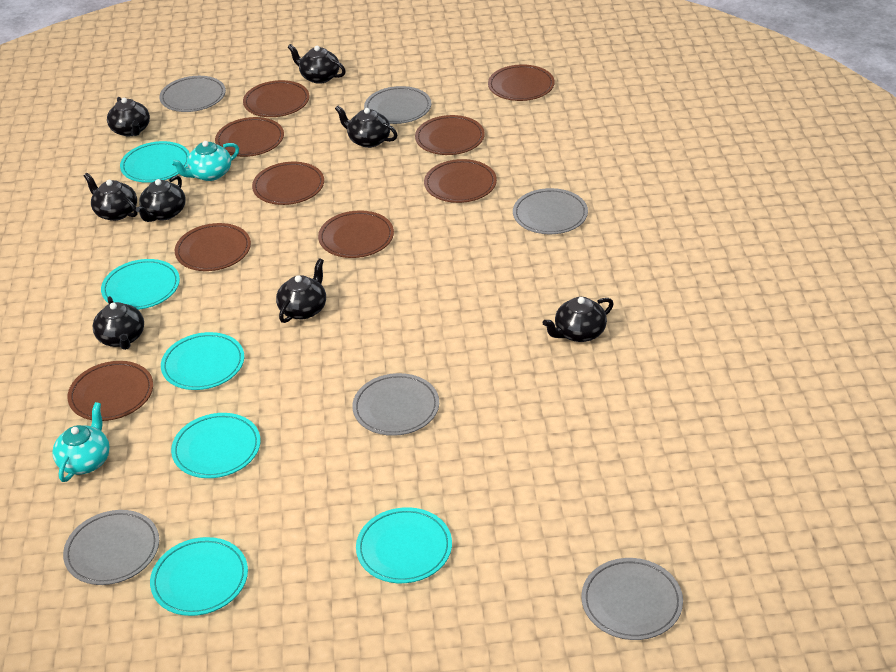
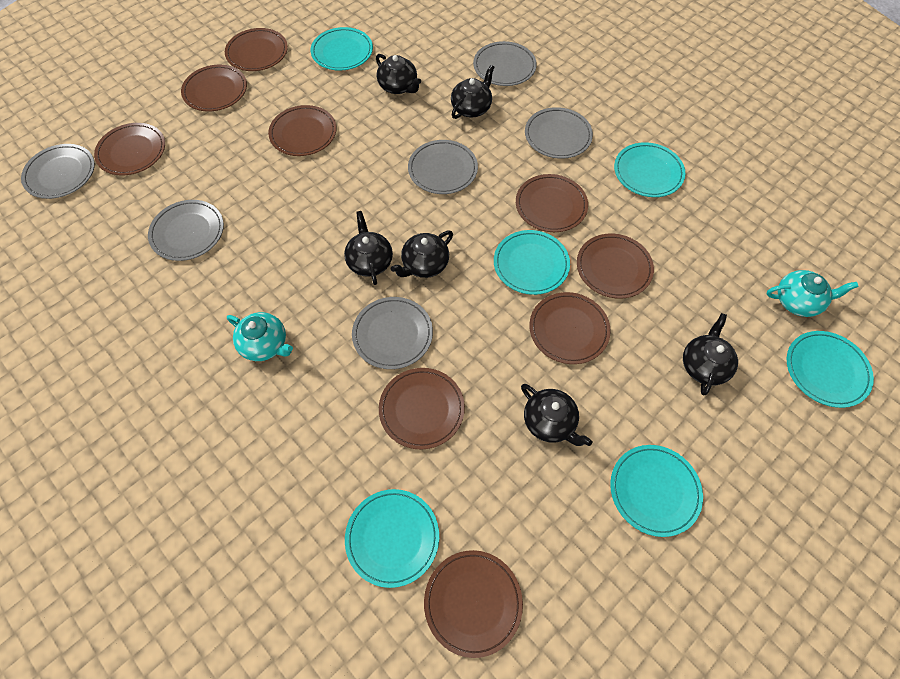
black teapot: 8 -> 6

